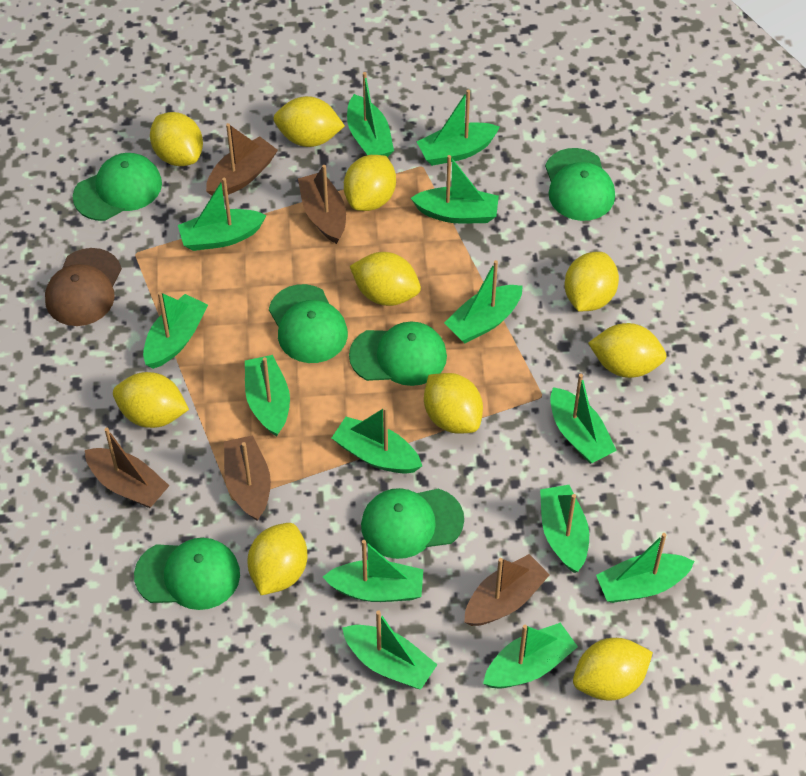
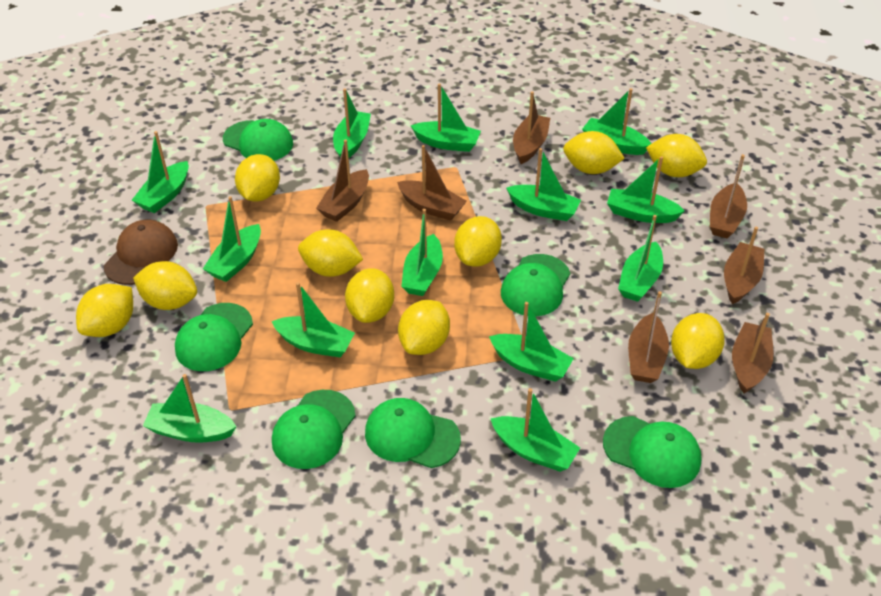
brown boat: 5 -> 7
green boat: 14 -> 13

